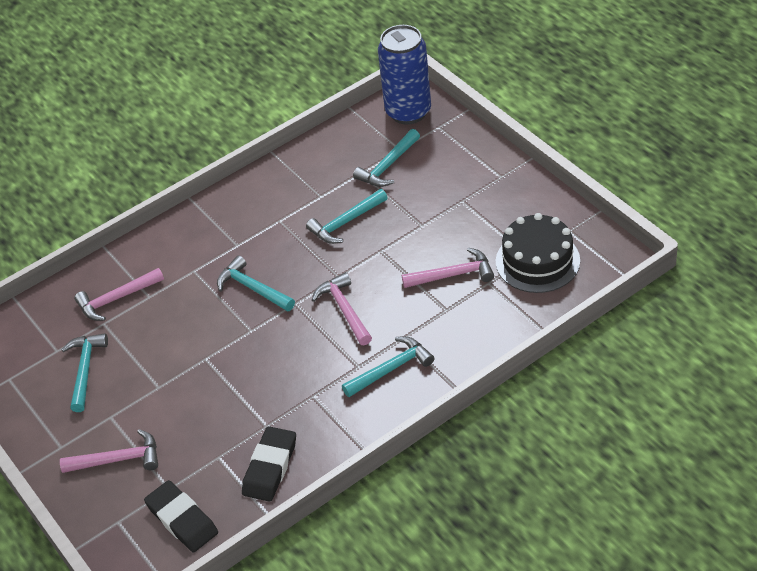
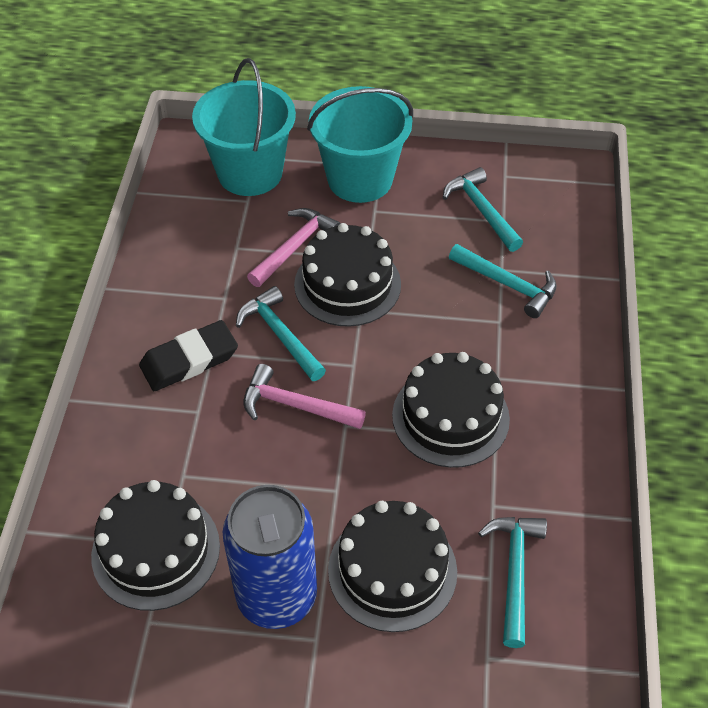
black cake: 1 -> 4
black eraser: 2 -> 1
pink hammer: 4 -> 2
turquoise bucket: 0 -> 2
turquoise hammer: 5 -> 4

